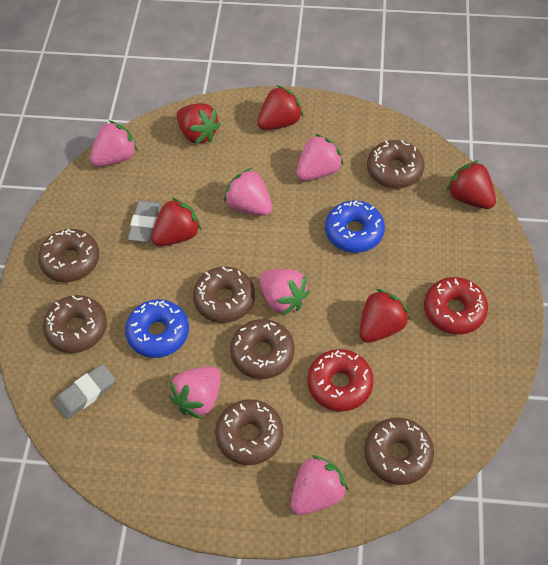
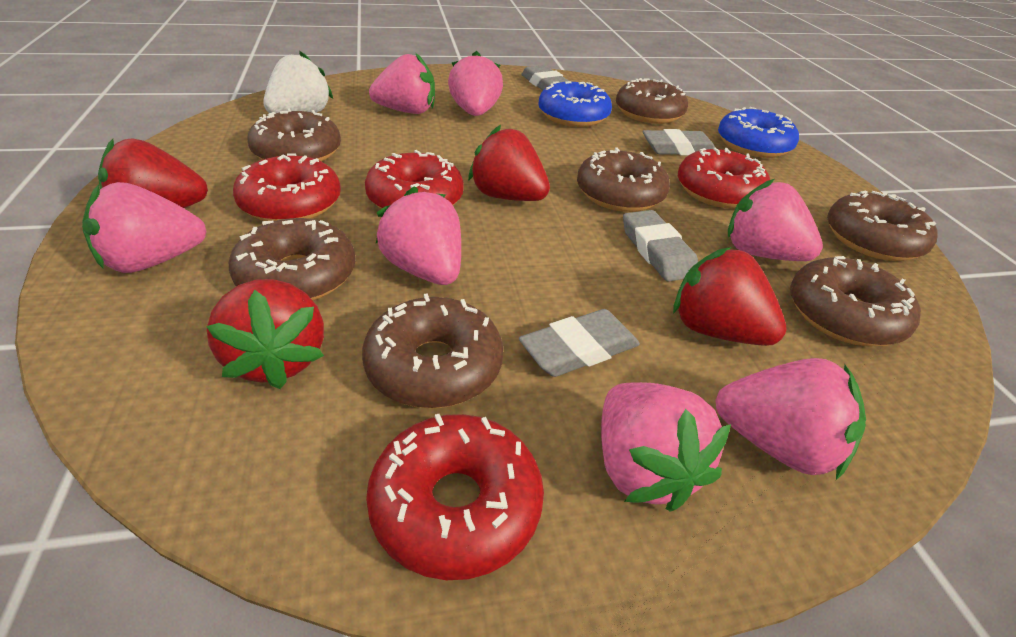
grey eraser: 2 -> 4
pink strawberry: 6 -> 7
red donut: 2 -> 4
red strawberry: 5 -> 4
white strawberry: 0 -> 1

